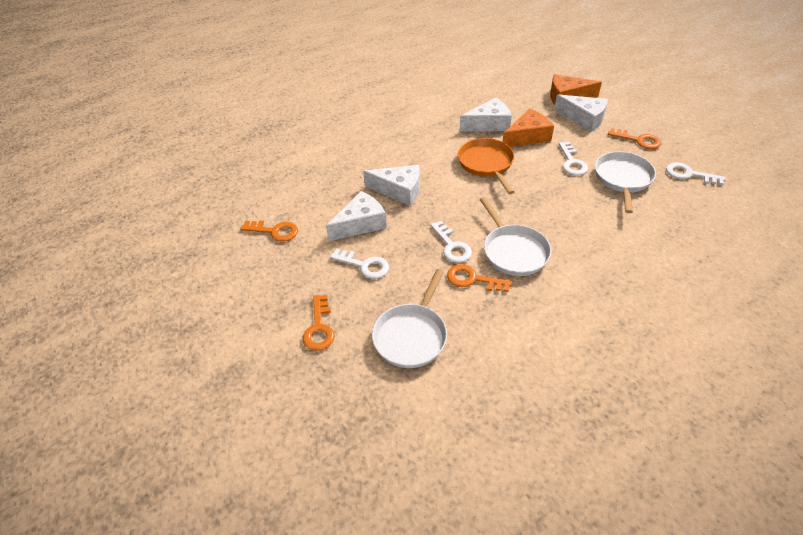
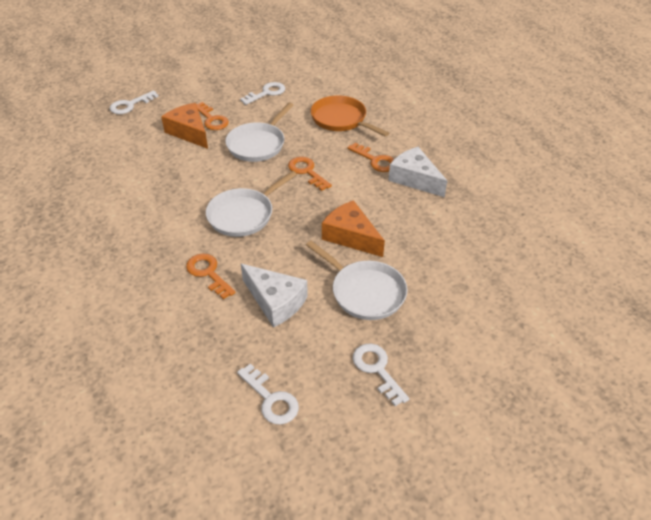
white cheese: 4 -> 2

